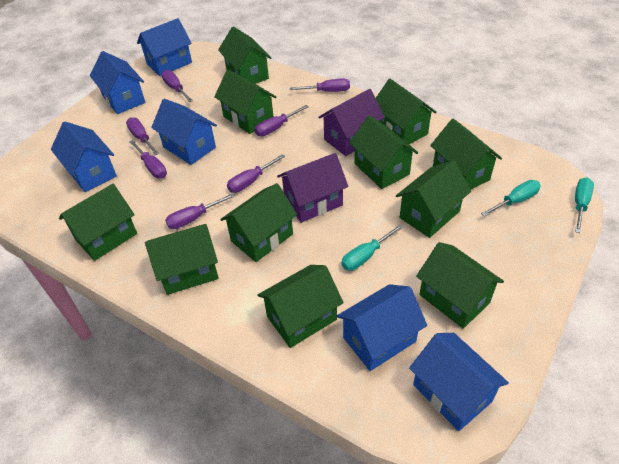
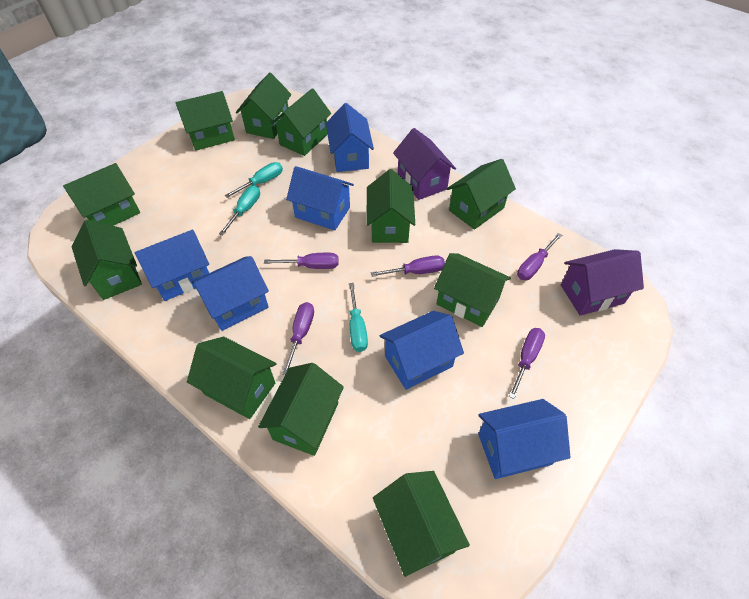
purple screwdriver: 7 -> 5

